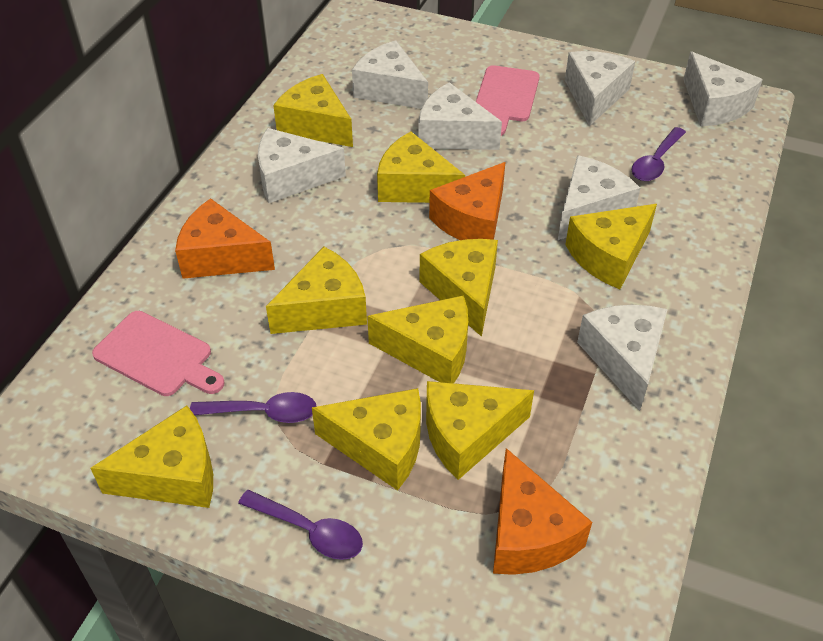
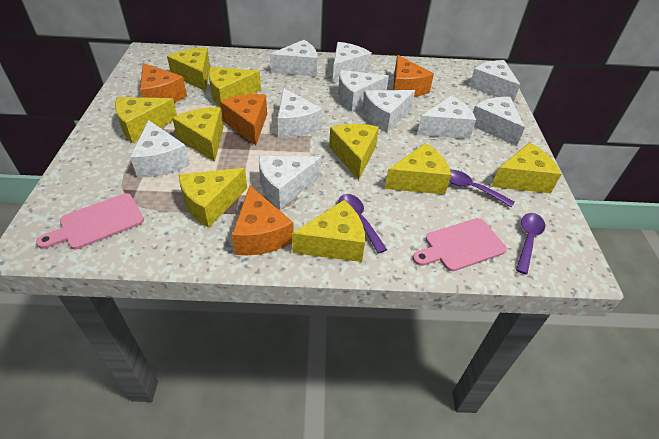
orange cheese: 3 -> 4
white cheese: 7 -> 10

